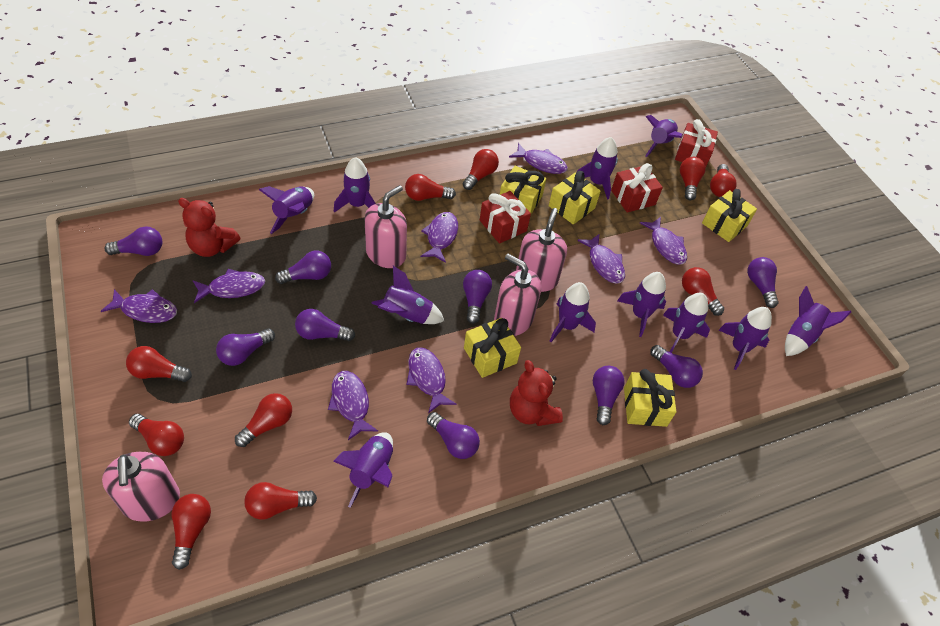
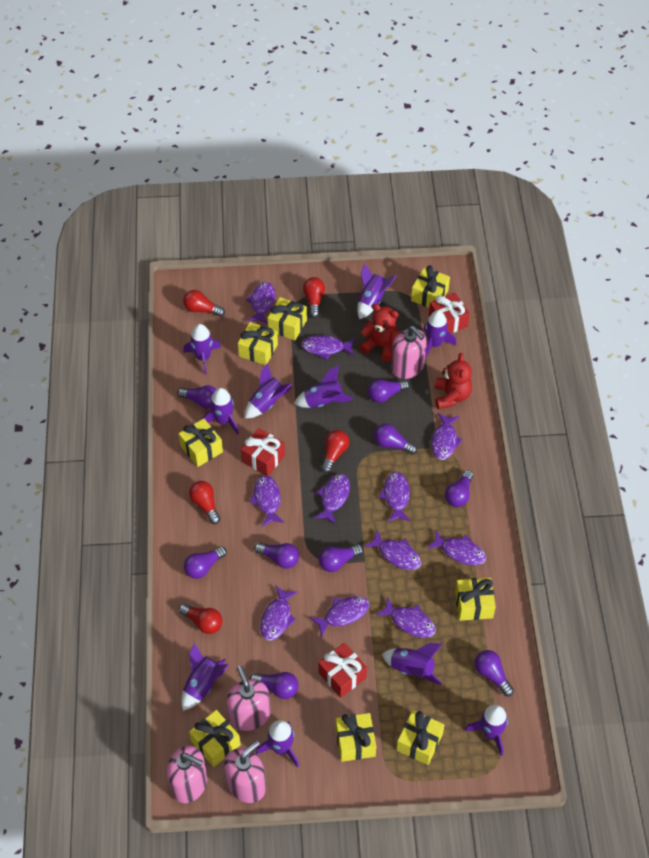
purple fish: 8 -> 11
purple rocket: 11 -> 10
red light bulb: 10 -> 5
yellow gift: 5 -> 8

